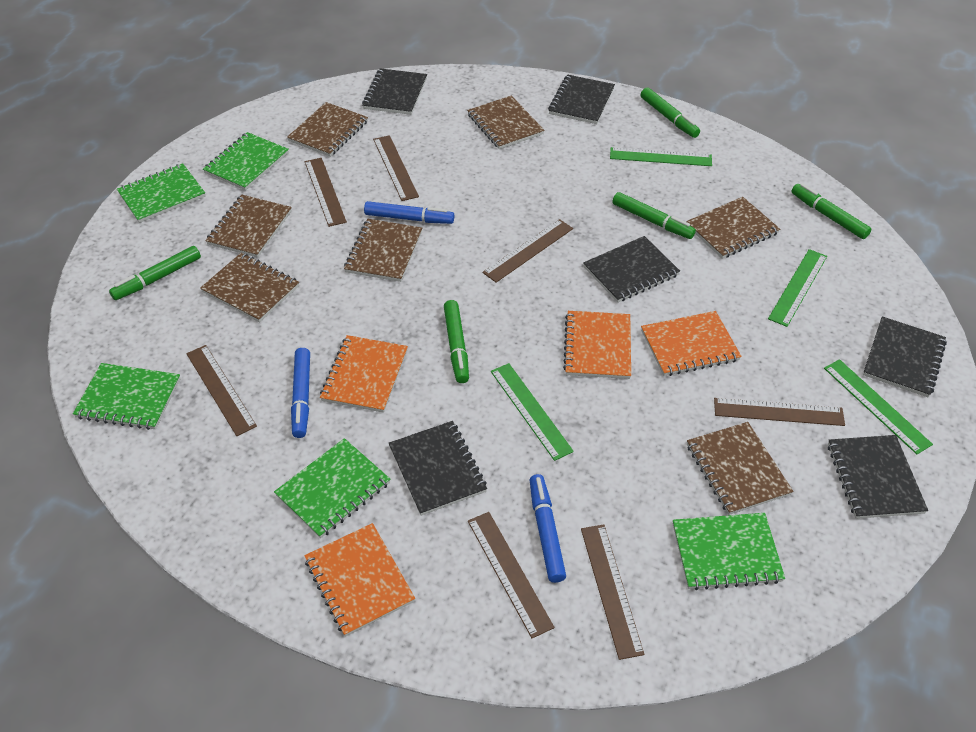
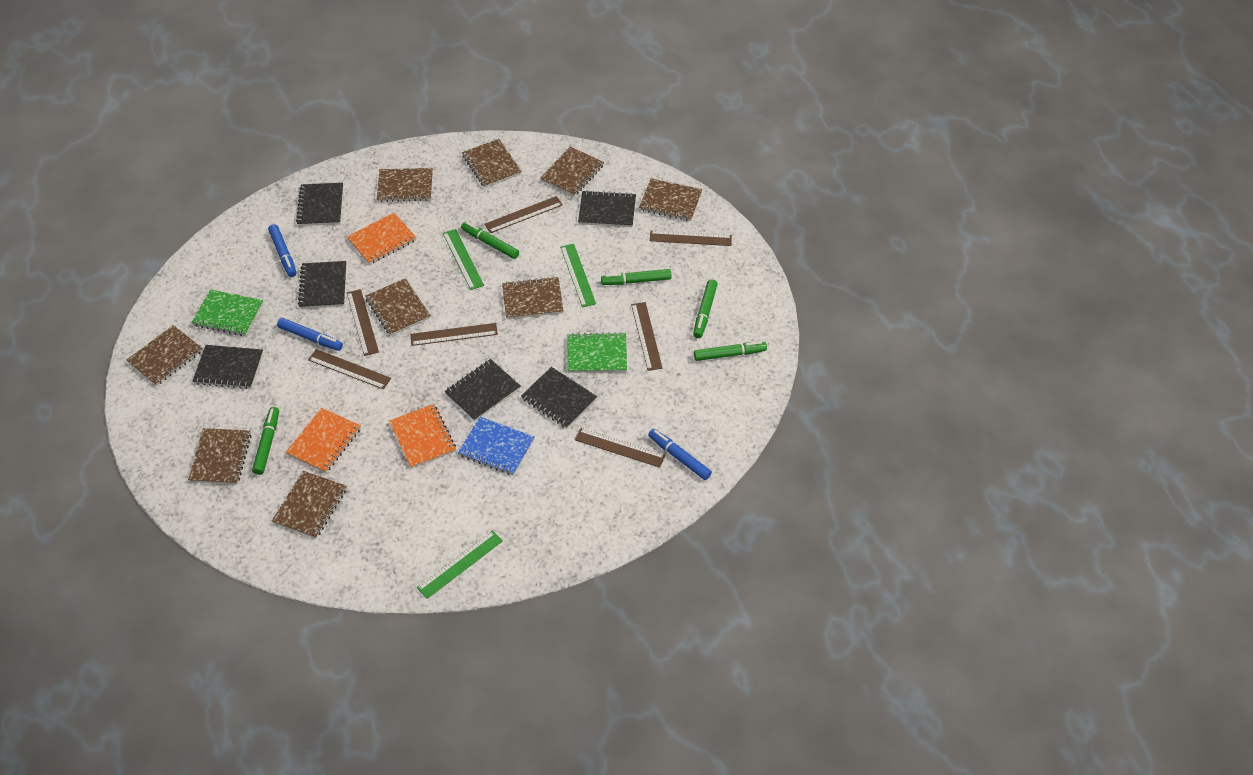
blue notebook: 0 -> 1
brown notebook: 7 -> 9
green notebook: 5 -> 2
green ruler: 4 -> 3
orange notebook: 4 -> 3

